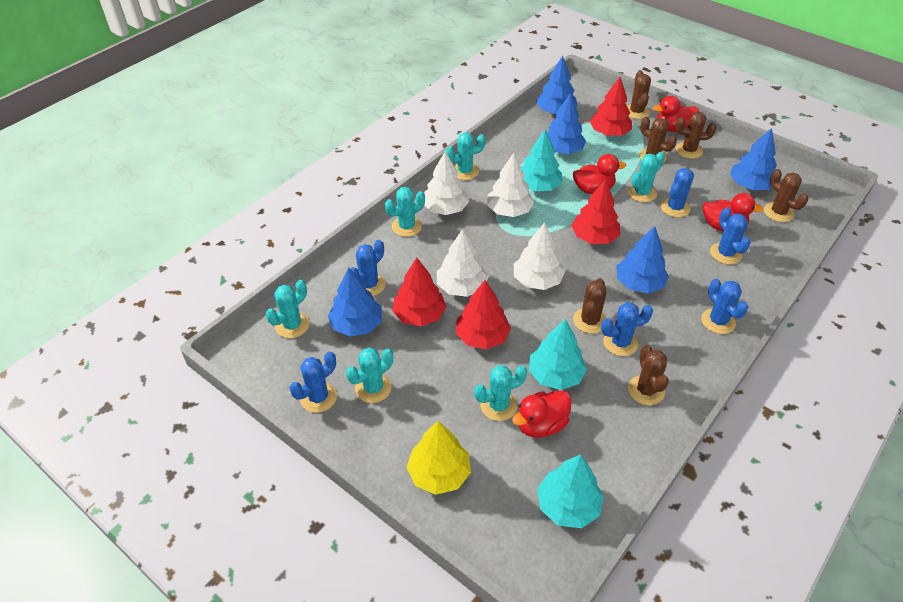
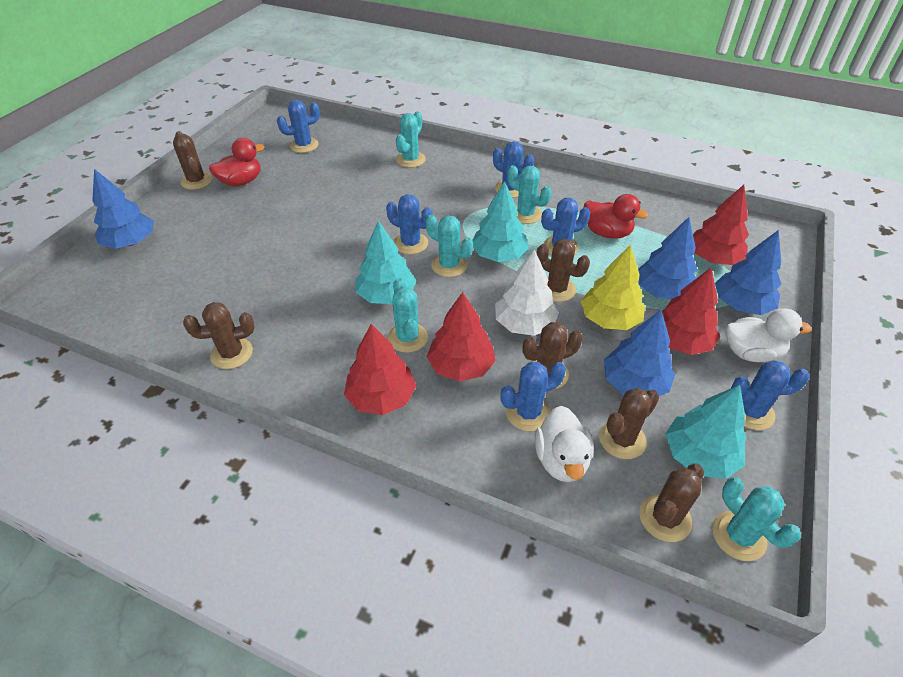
blue tree: 5 -> 4
red duck: 4 -> 2
turquoise cactus: 6 -> 5
white duck: 0 -> 2
white tree: 4 -> 1

